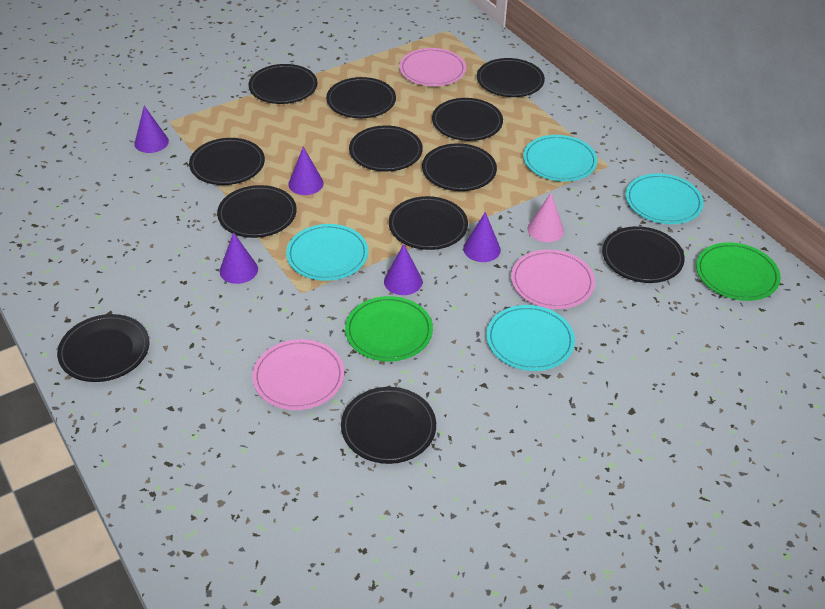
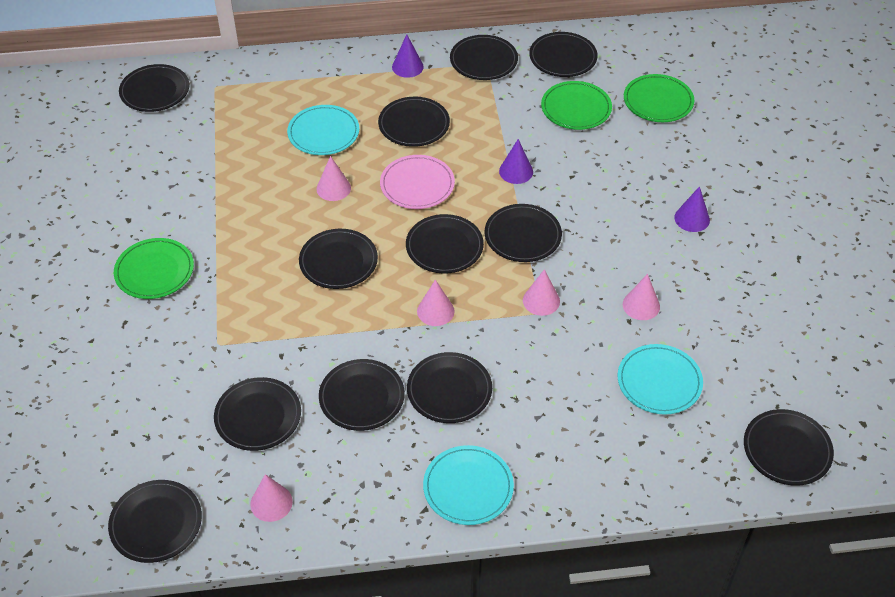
green plate: 2 -> 3
pink cone: 1 -> 5
pink plate: 3 -> 1
purple cone: 5 -> 3
turquoise plate: 4 -> 3

